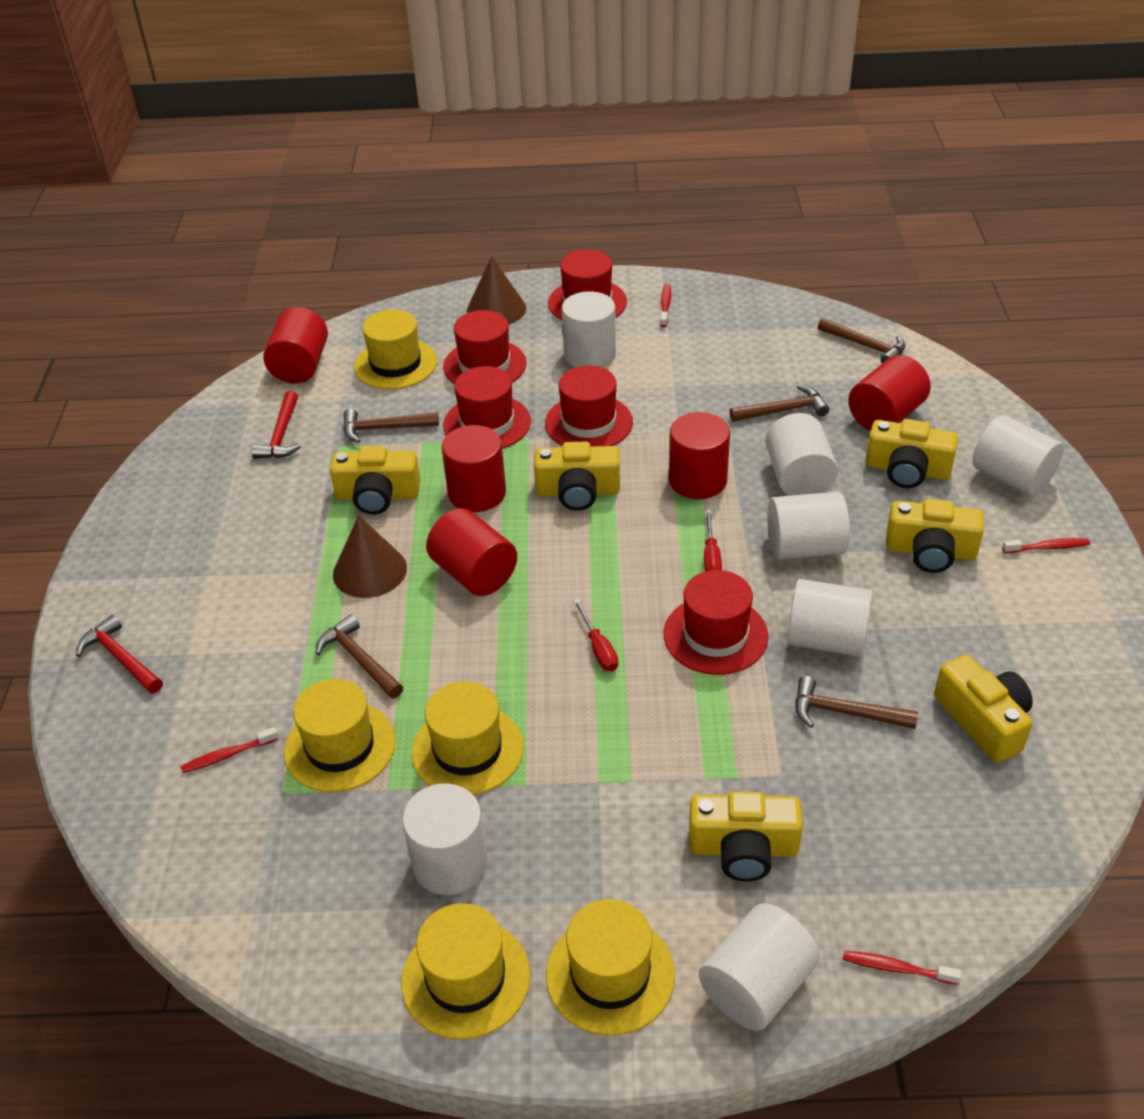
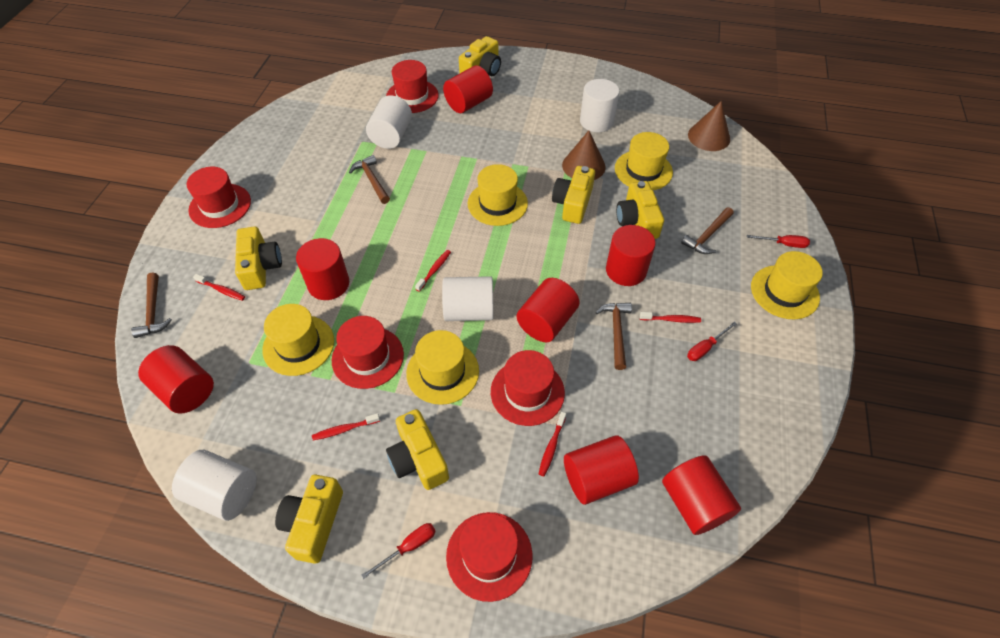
brown hammer: 5 -> 4
red cylinder: 5 -> 7
red hammer: 2 -> 0
red screwdriver: 2 -> 3
red toothbrush: 4 -> 5
white cylinder: 7 -> 4

